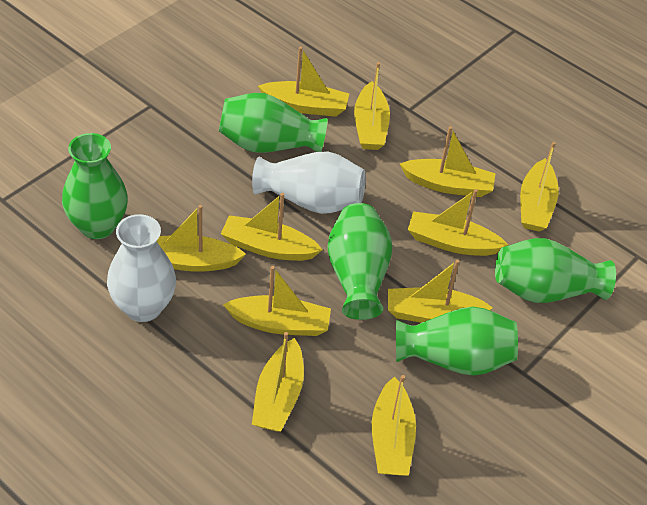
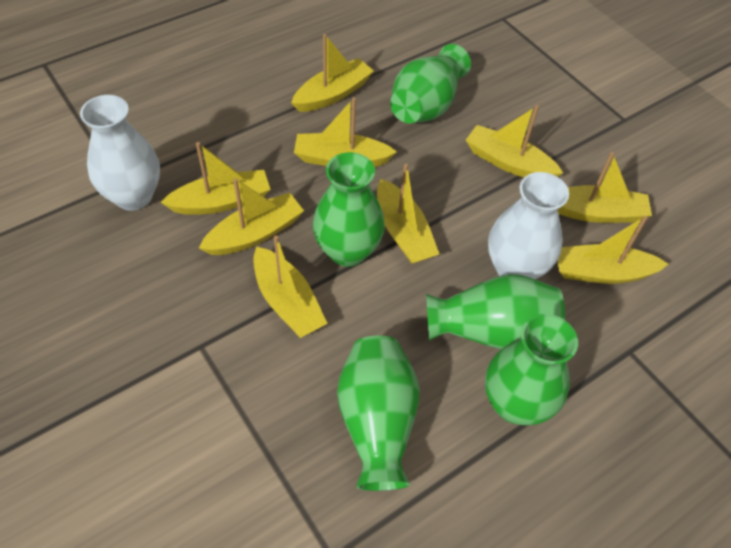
yellow boat: 11 -> 9

